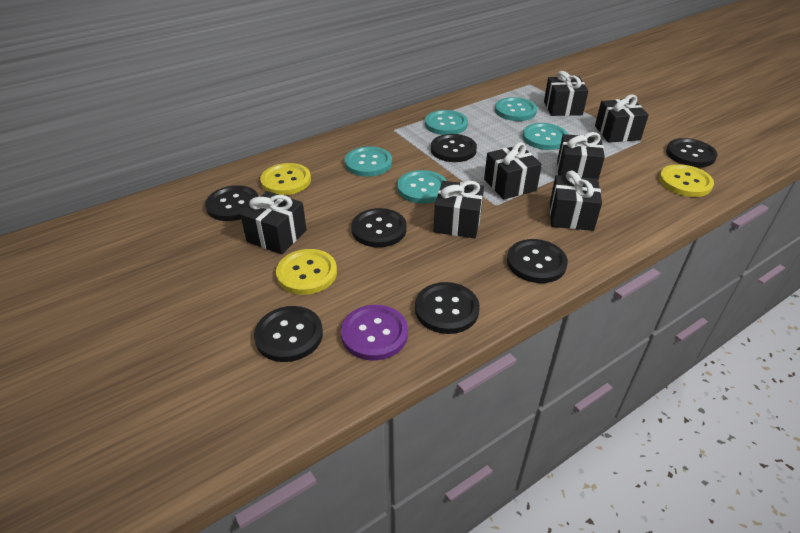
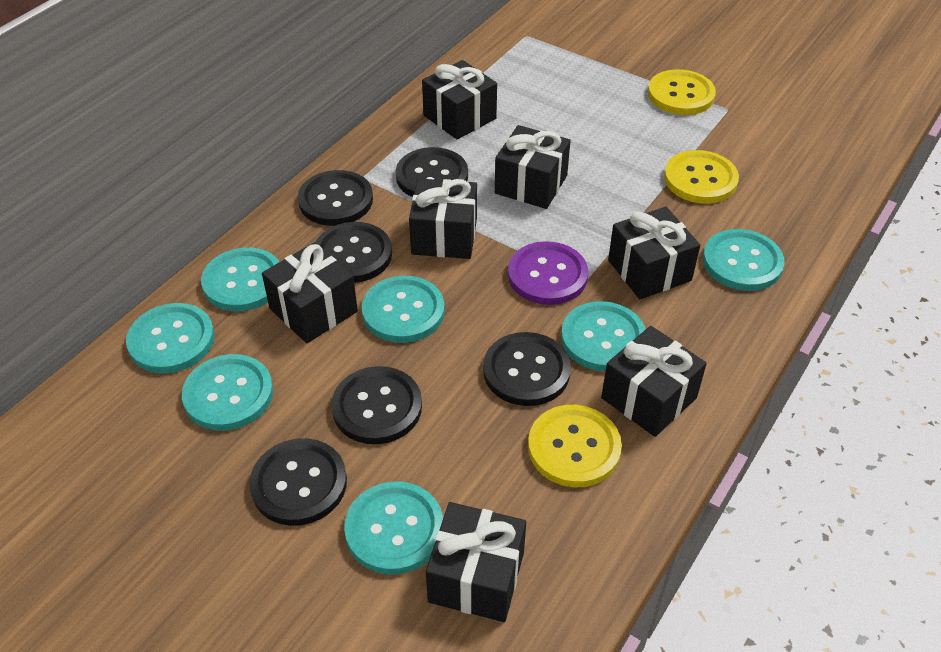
black button: 7 -> 6
turquoise button: 5 -> 7

